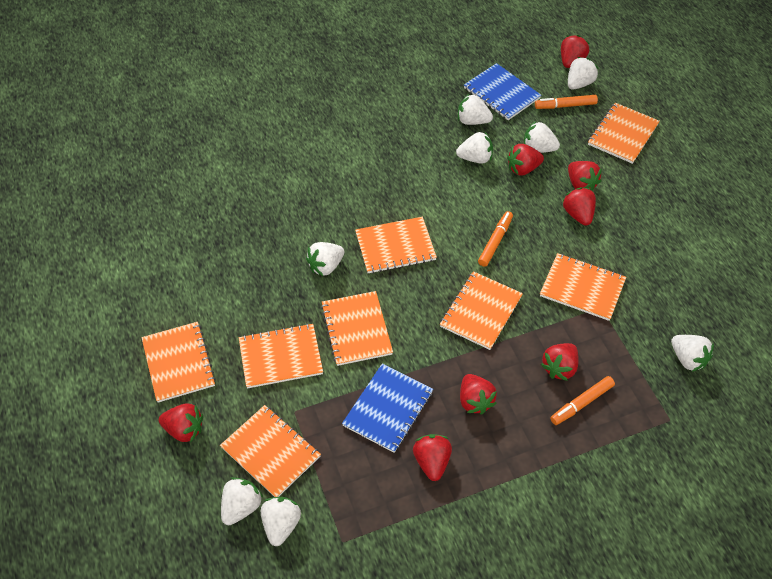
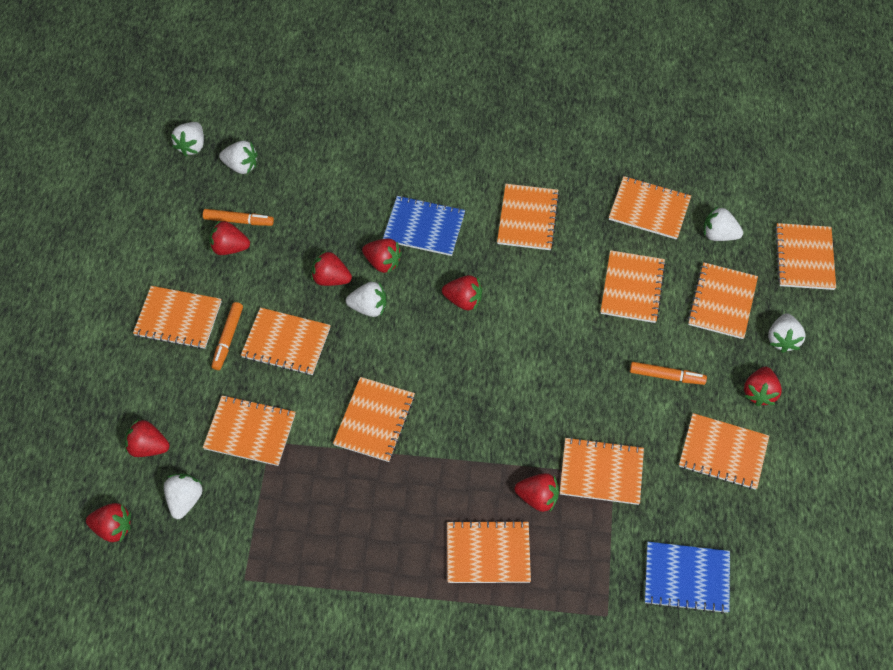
orange notebook: 8 -> 12
white strawberry: 8 -> 6

